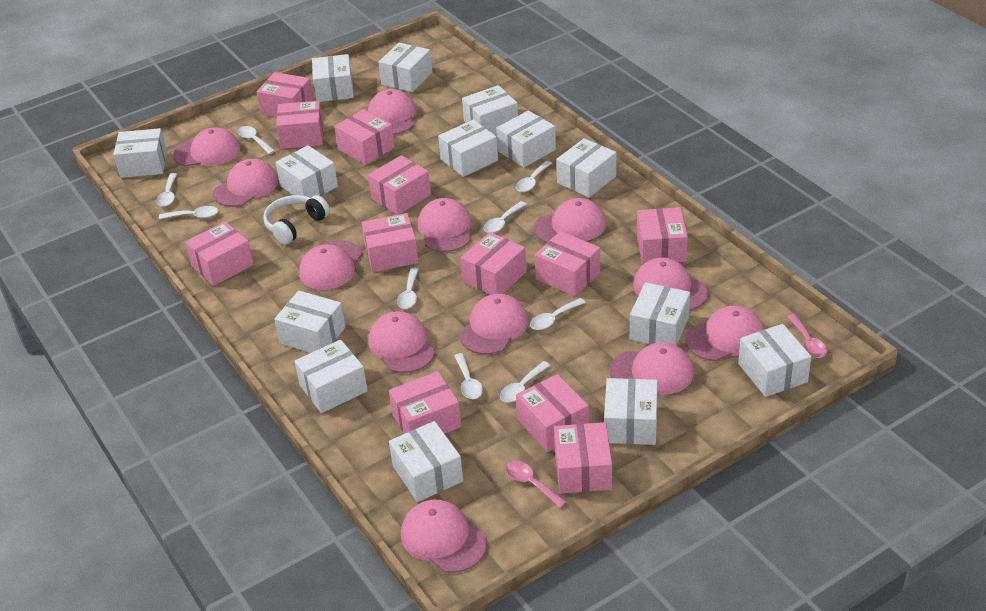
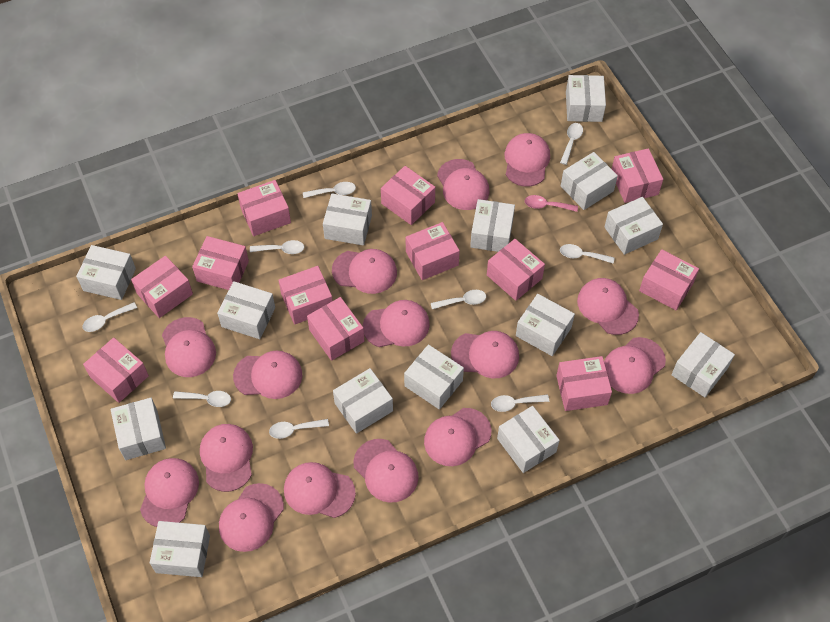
pink cap: 12 -> 15
pink spoon: 2 -> 1
white headphones: 1 -> 0

